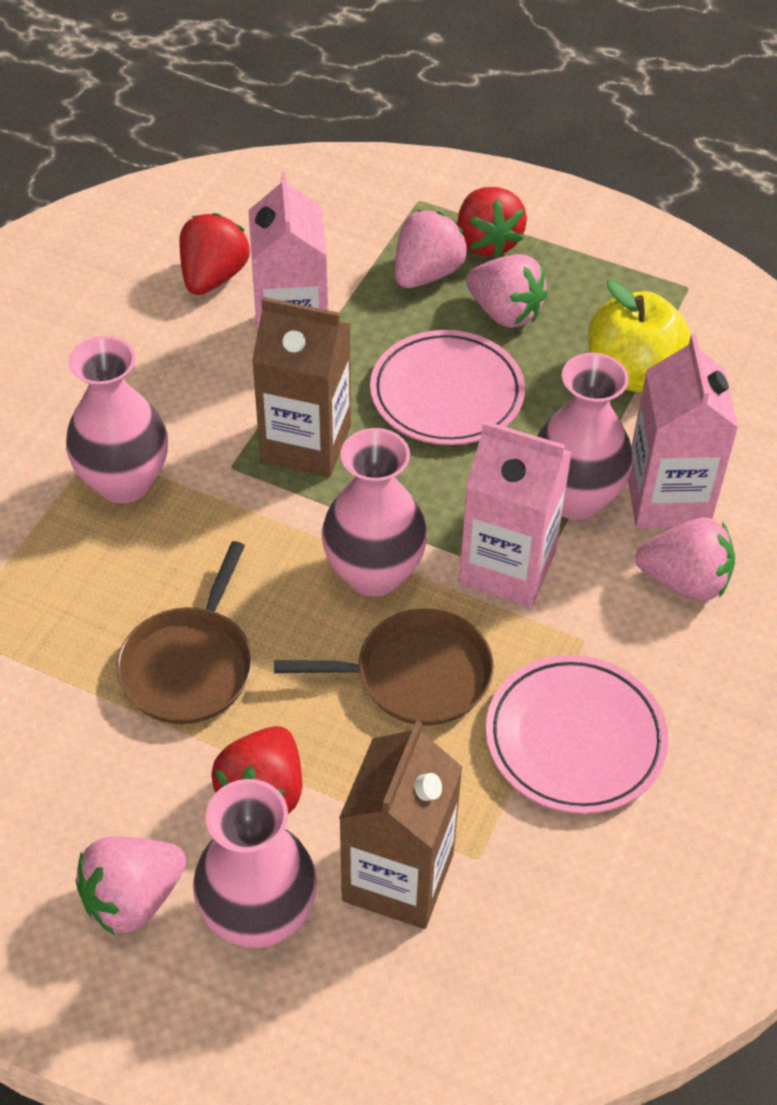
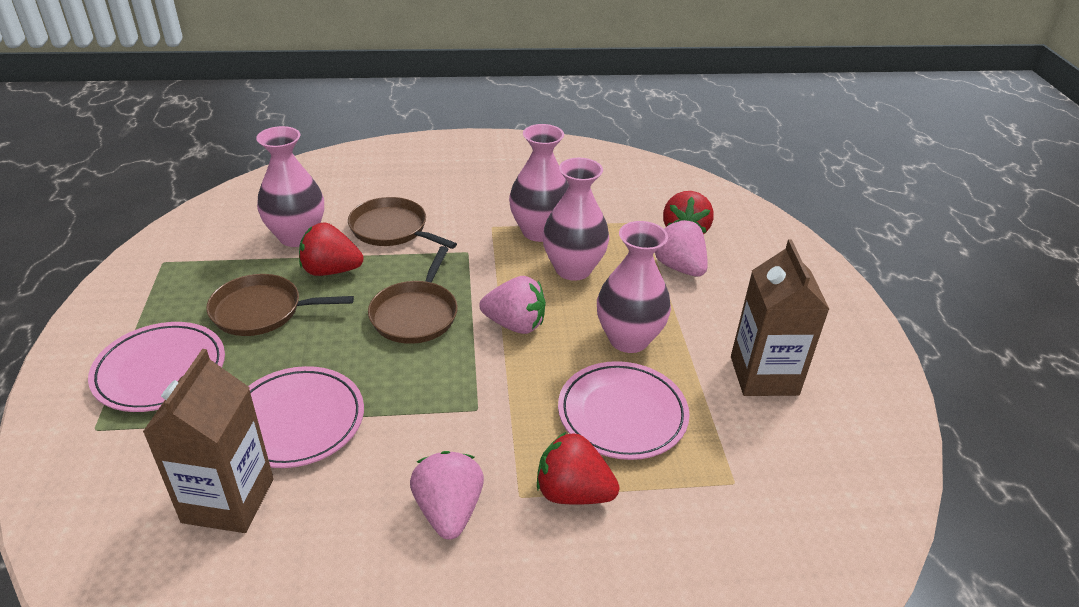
brown pan: 2 -> 3
pink carton: 3 -> 0
pink plate: 2 -> 3
pink strawberry: 4 -> 3
yellow apple: 1 -> 0

